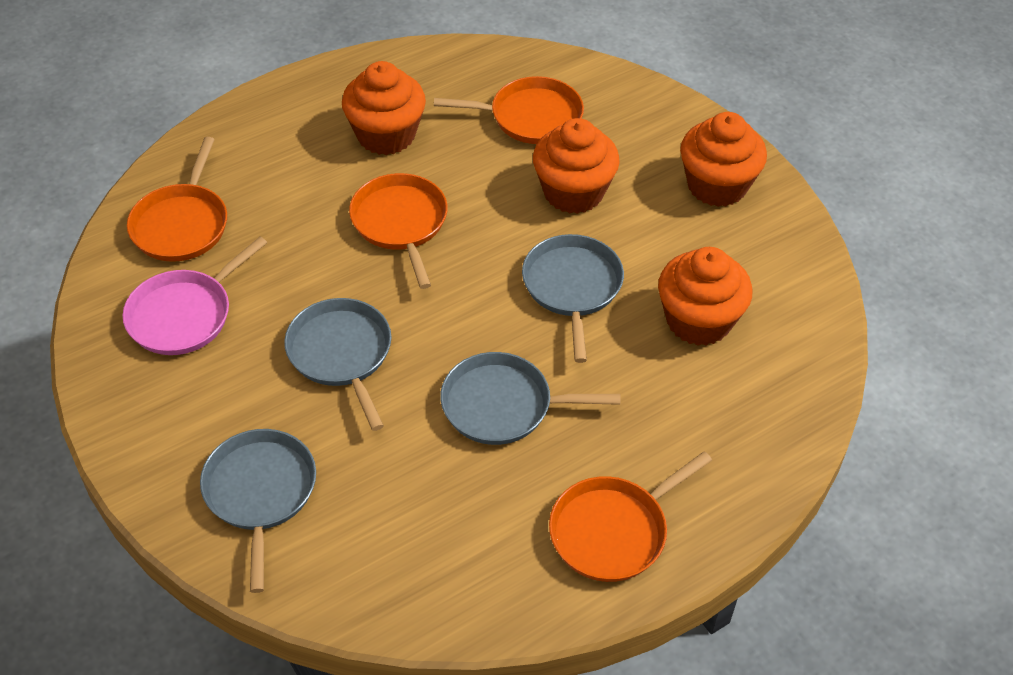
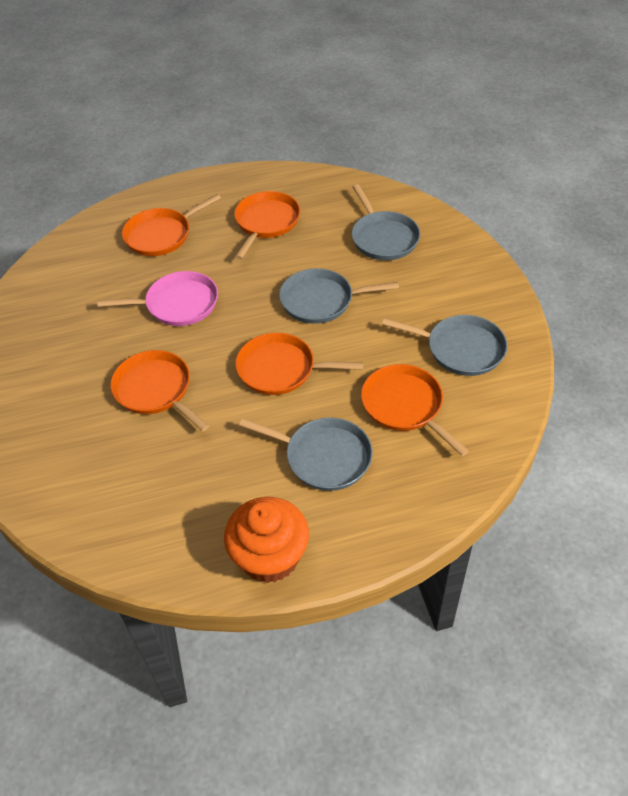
orange cupcake: 4 -> 1
orange pan: 4 -> 5

